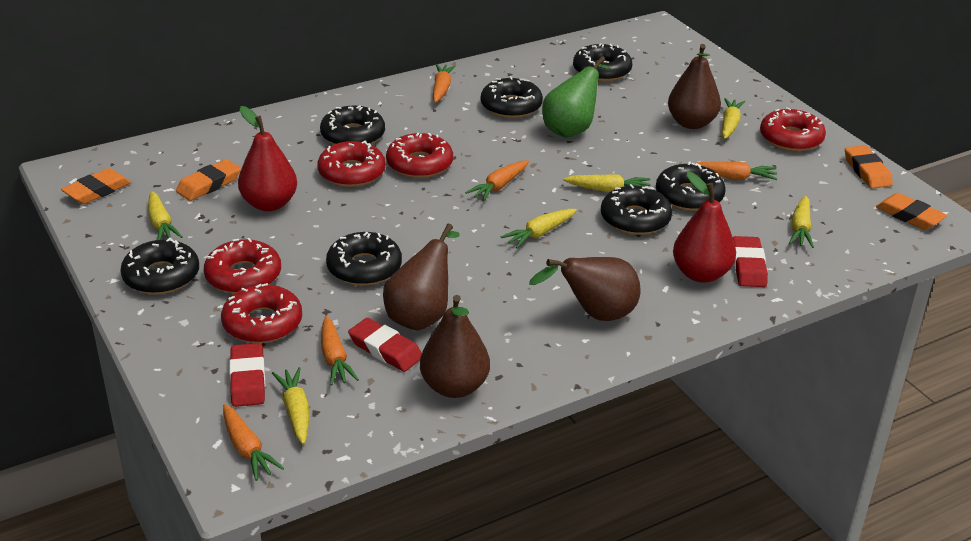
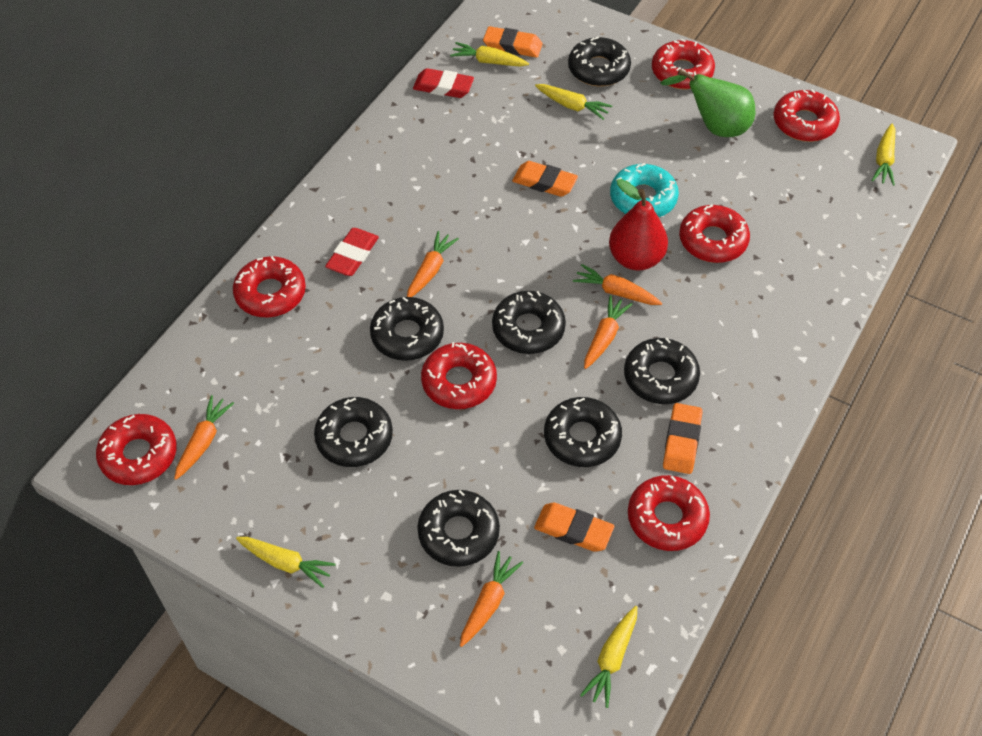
brown pear: 4 -> 0
red donut: 5 -> 7
red eraser: 3 -> 2
red pear: 2 -> 1
turquoise donut: 0 -> 1
yellow carrot: 6 -> 5

